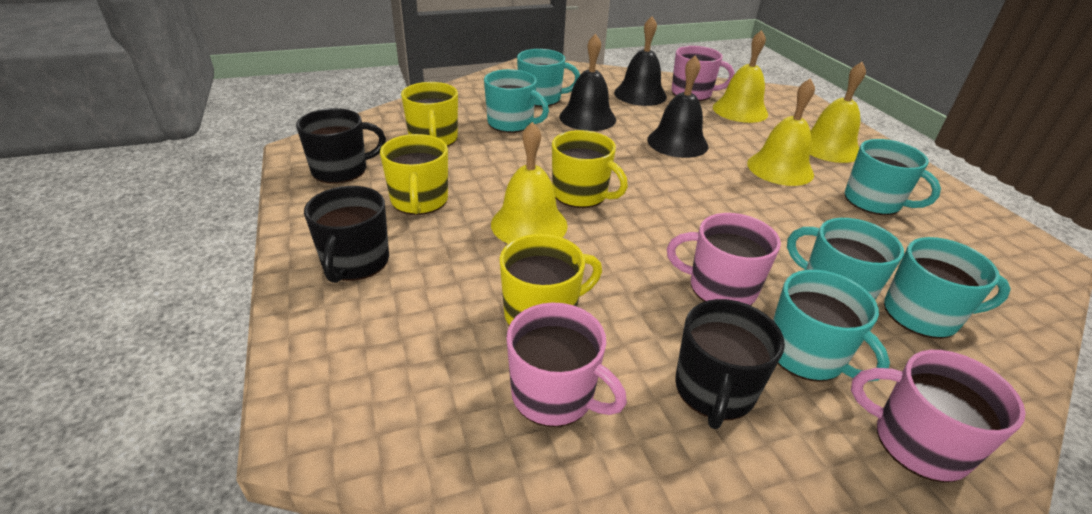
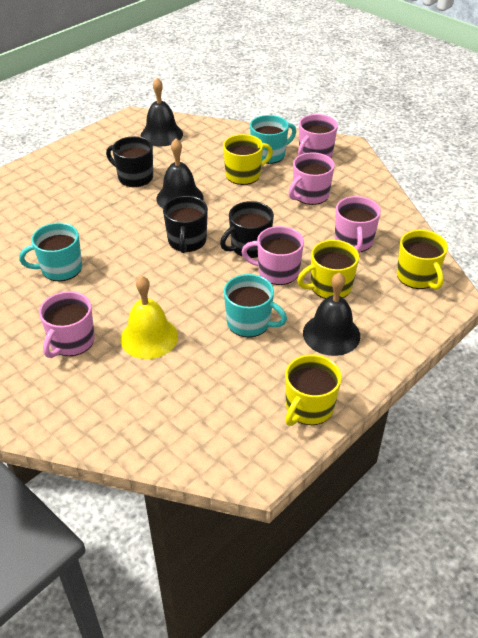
pink mug: 4 -> 5
turquoise mug: 6 -> 3
yellow bell: 4 -> 1

